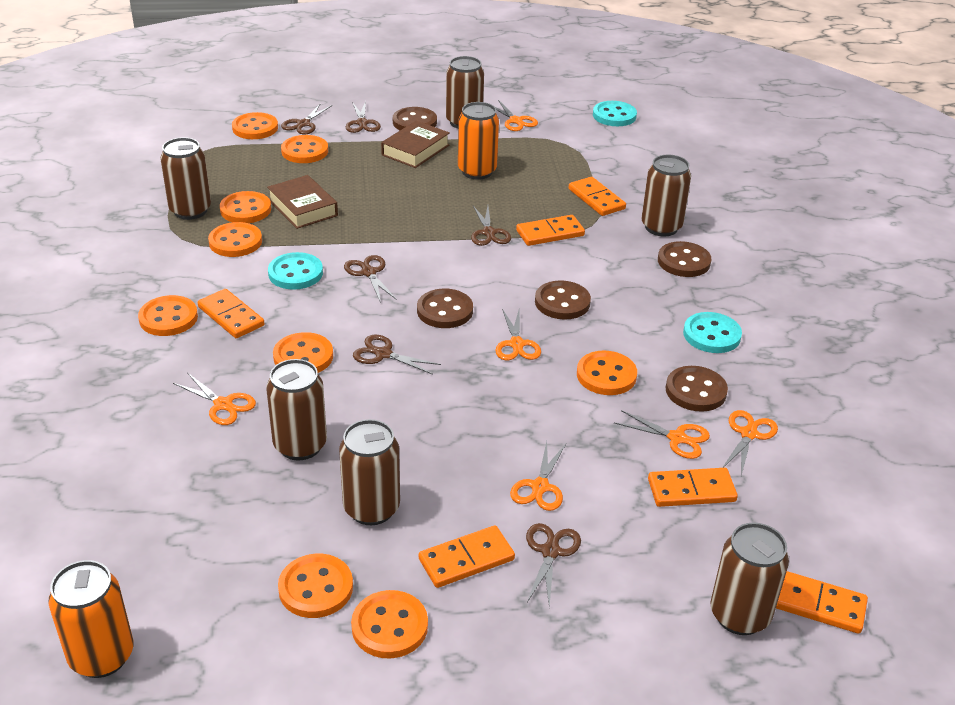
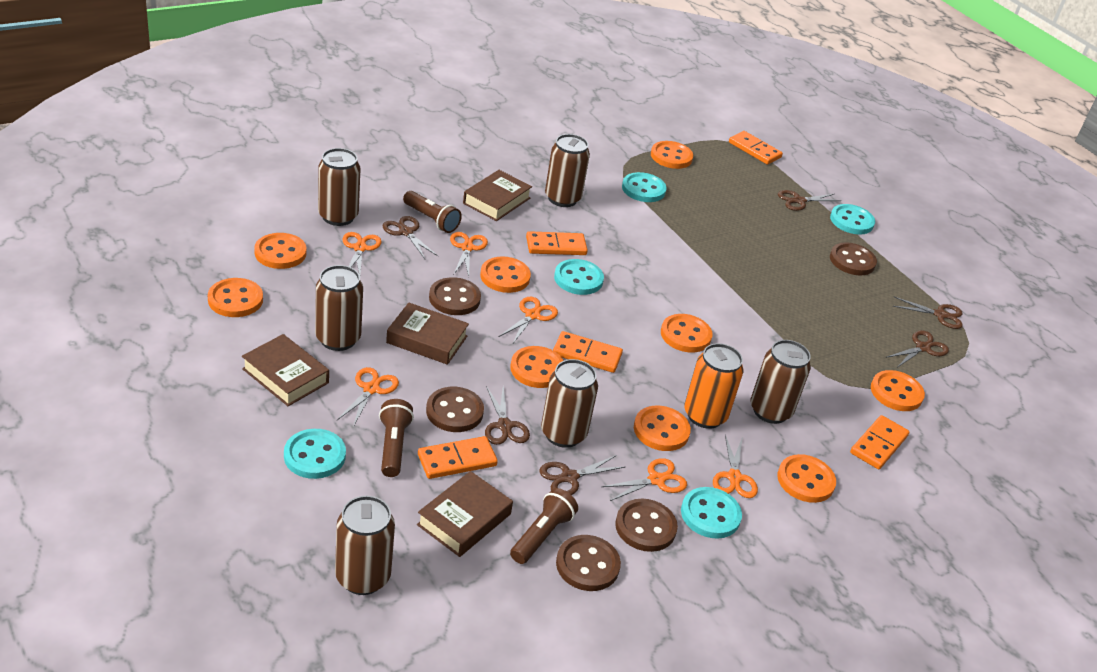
brown book: 2 -> 4
brown flashlight: 0 -> 3
orange can: 2 -> 1
orange domino: 6 -> 5
turquoise button: 3 -> 5

